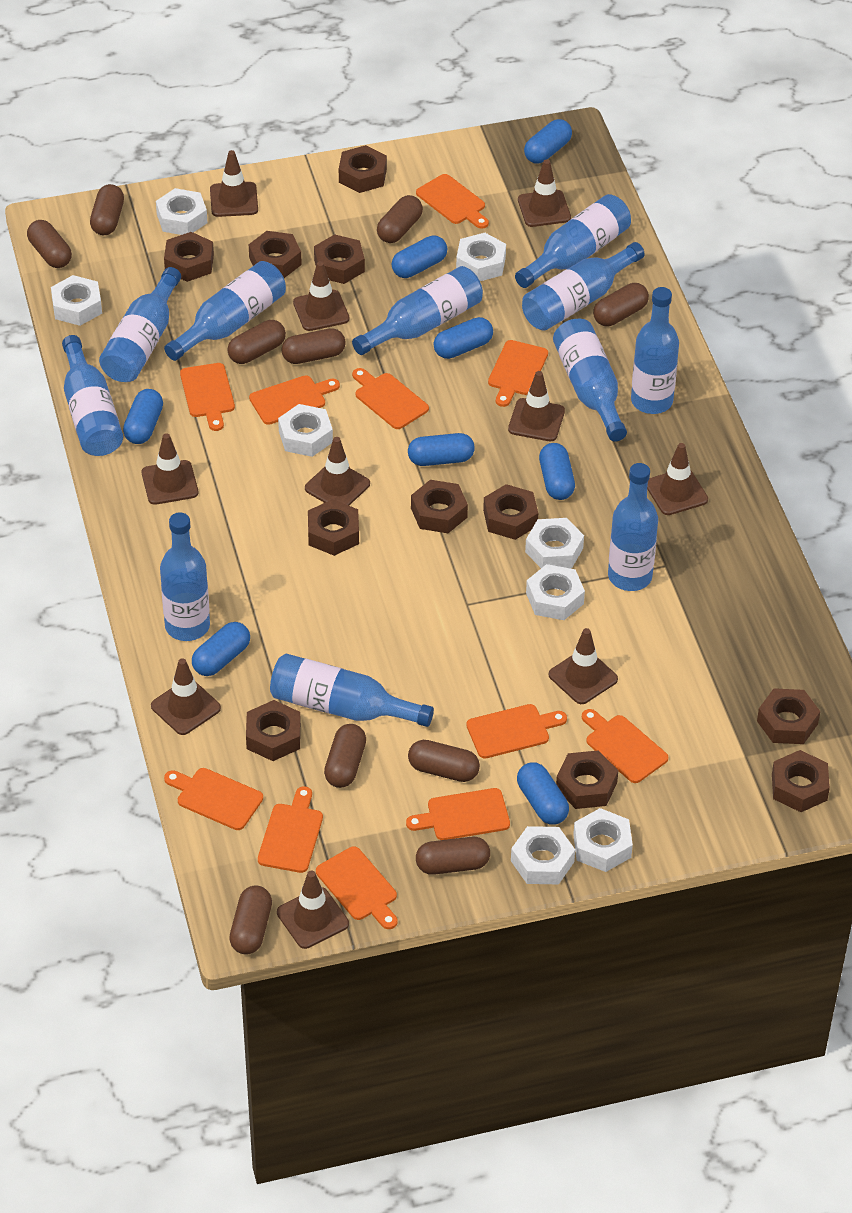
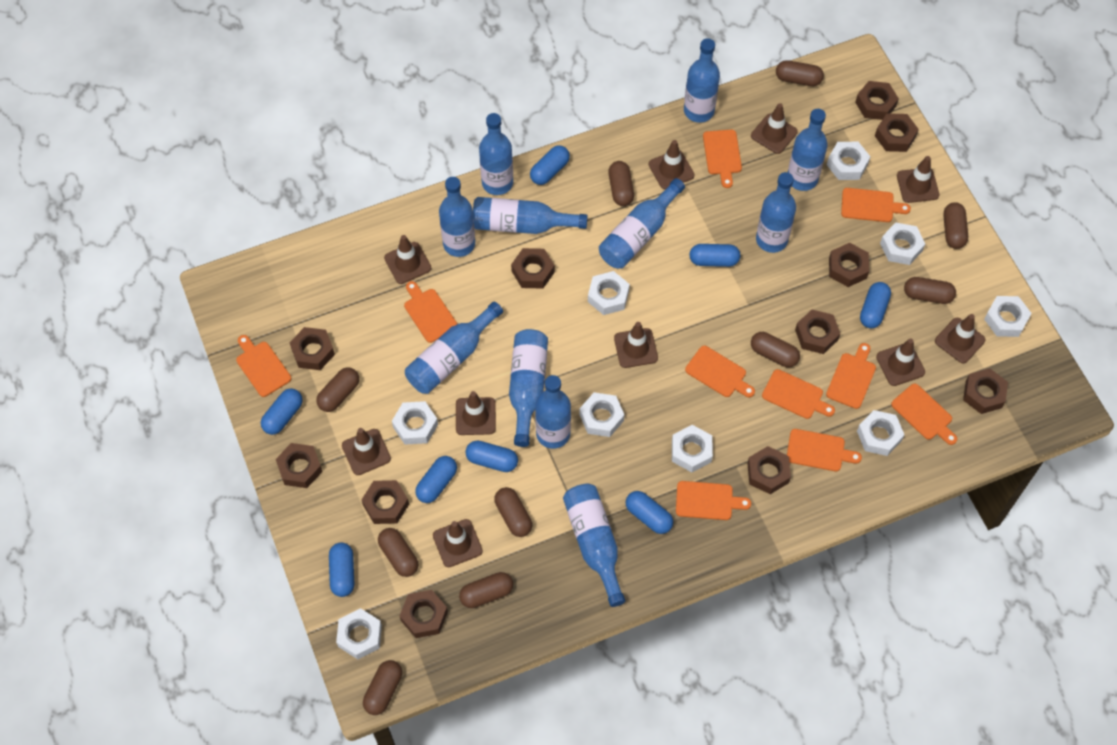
orange cutting board: 11 -> 10
white nut: 8 -> 9

